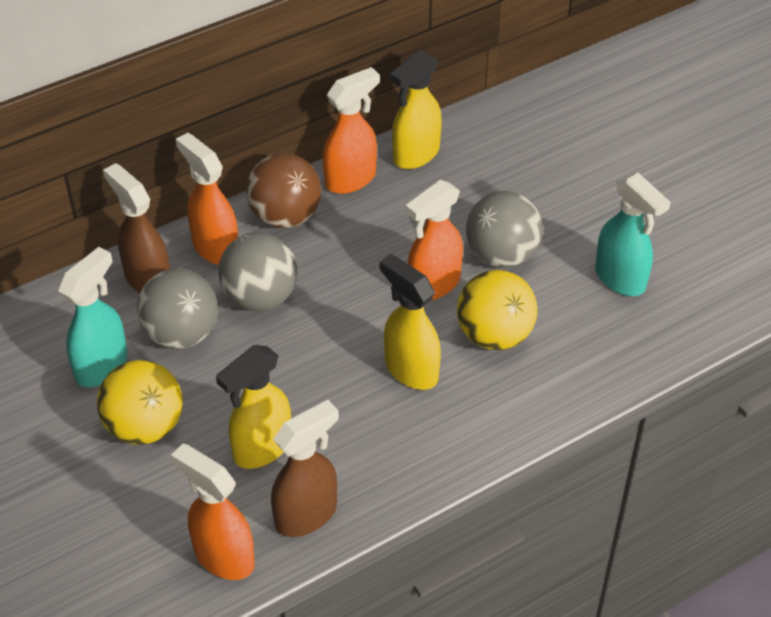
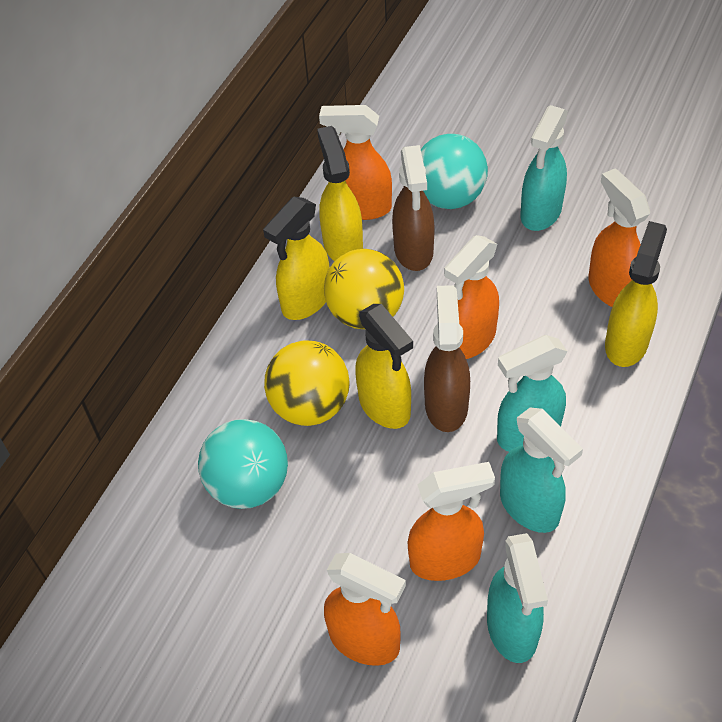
brown ball: 1 -> 0
grey ball: 3 -> 0
orange spray bottle: 4 -> 5
turquoise ball: 0 -> 2
turquoise spray bottle: 2 -> 4
yellow spray bottle: 3 -> 4

